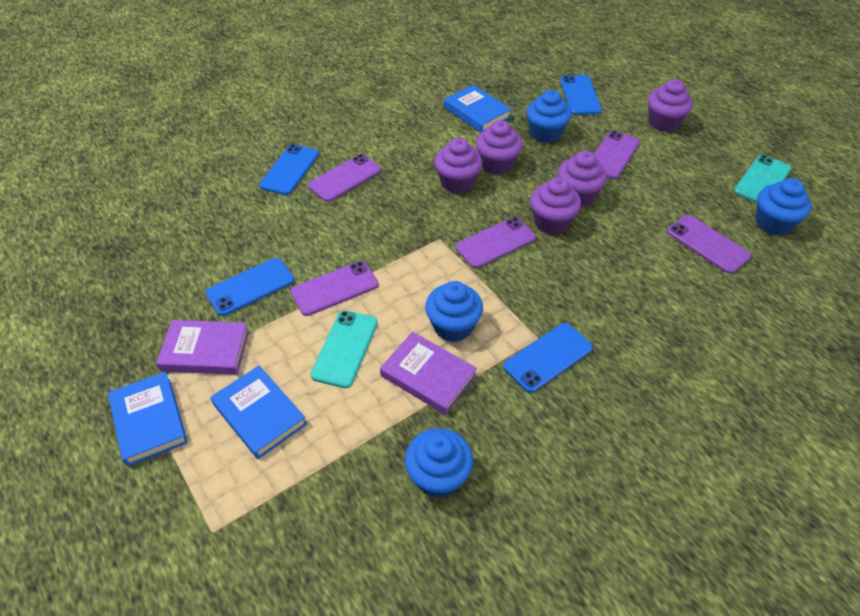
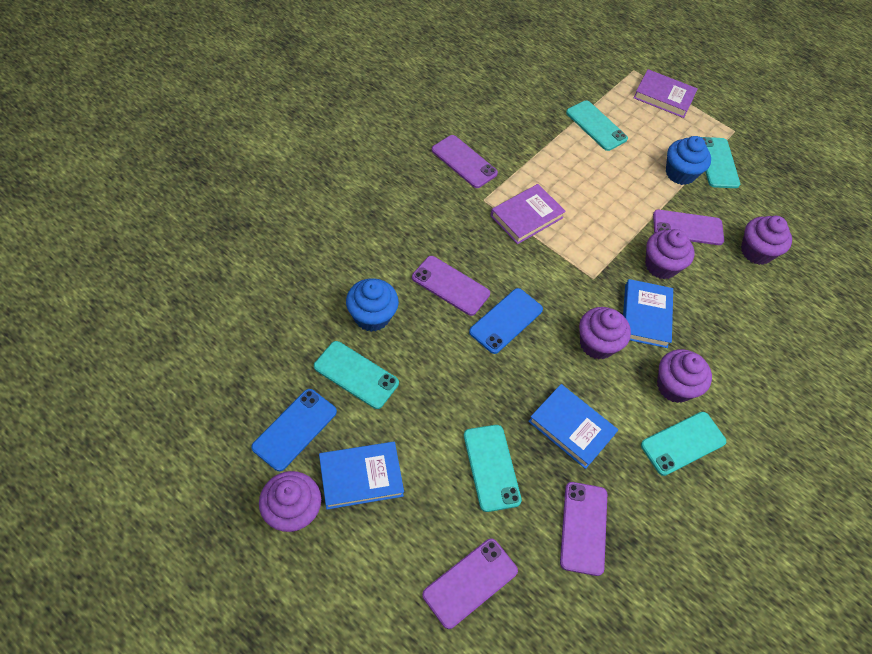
blue cupcake: 4 -> 2
blue phone: 4 -> 2
turquoise phone: 2 -> 5

